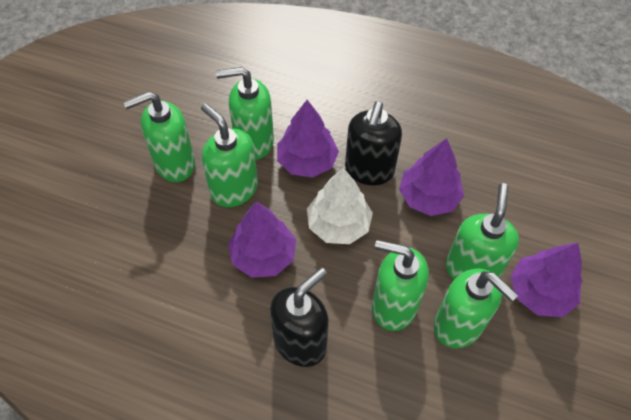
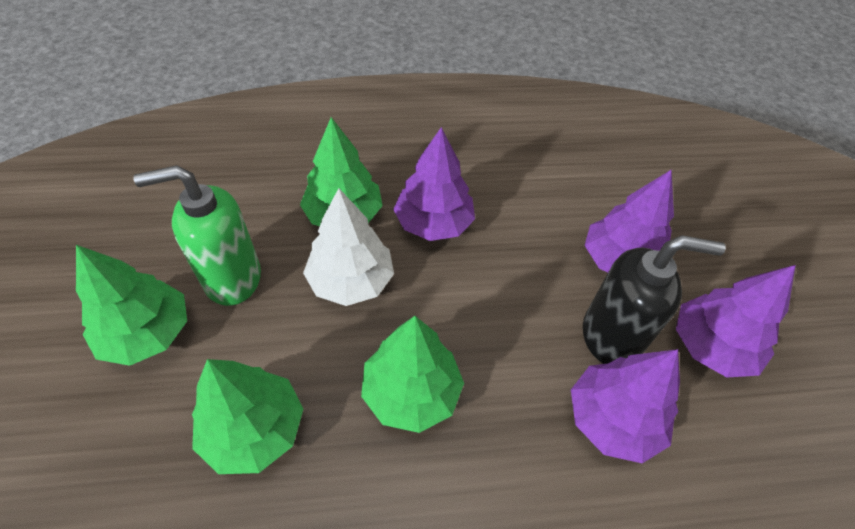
black soap dispenser: 2 -> 1
green soap dispenser: 6 -> 1
green tree: 0 -> 4

